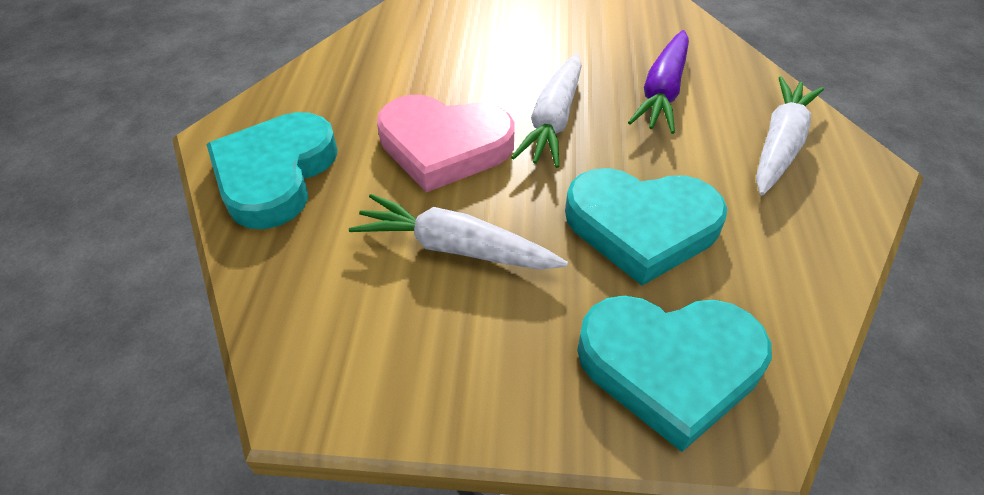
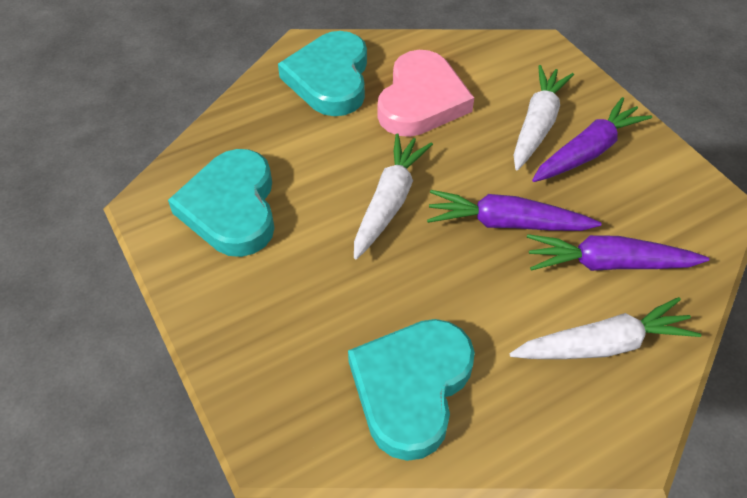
purple carrot: 1 -> 3

